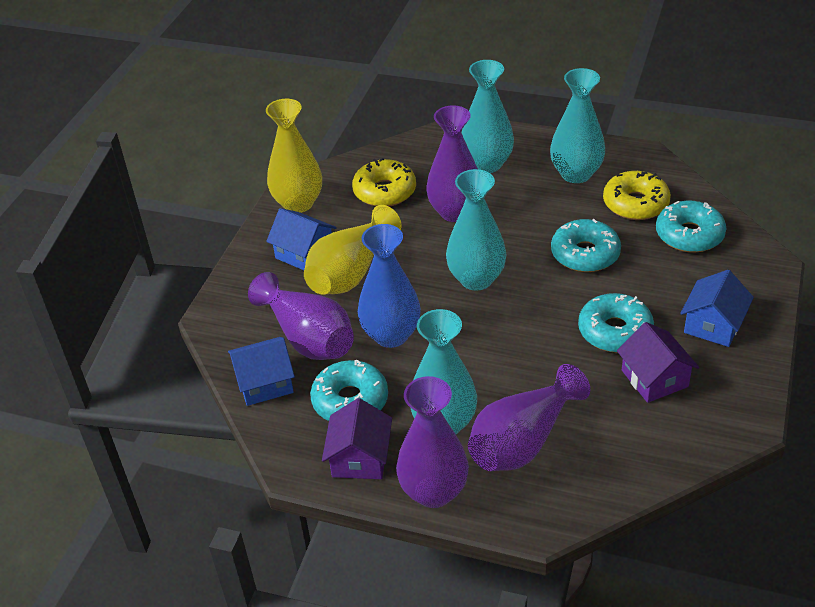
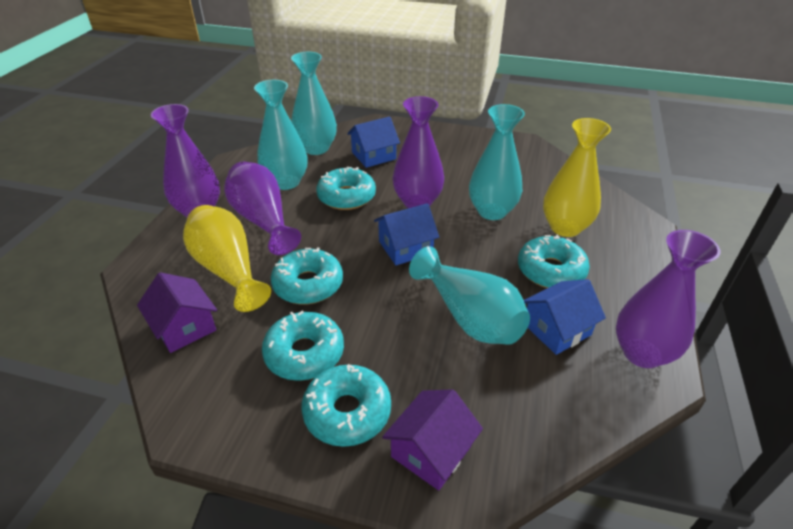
blue vase: 1 -> 0
turquoise donut: 4 -> 5
yellow donut: 2 -> 0

